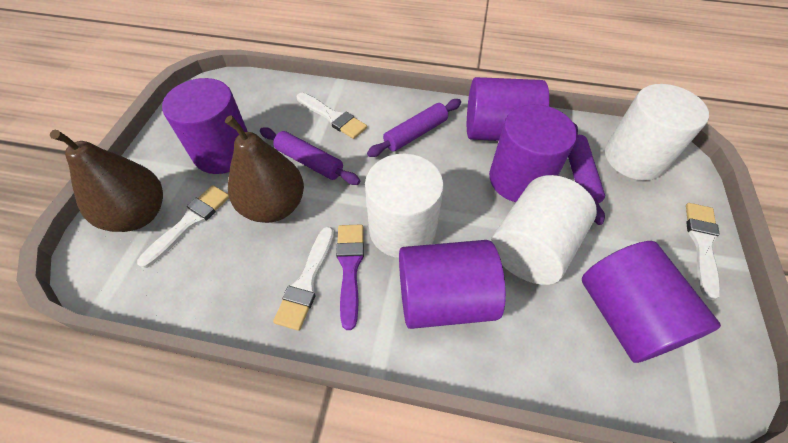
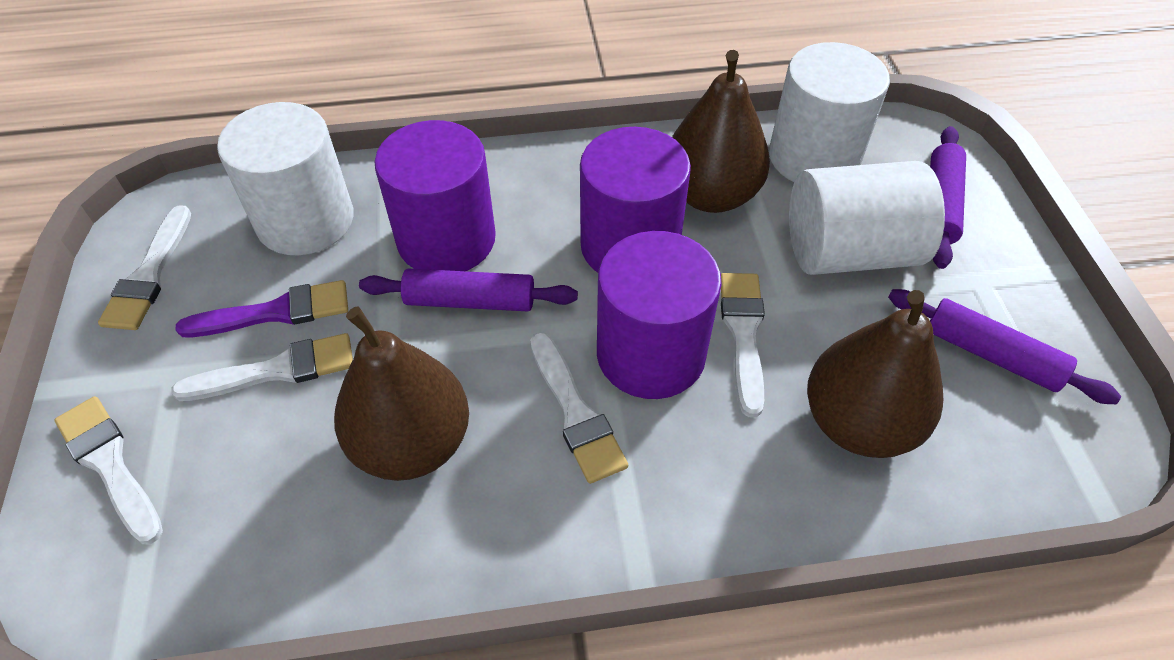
brown pear: 2 -> 3
purple cylinder: 5 -> 3
white brush: 4 -> 5

